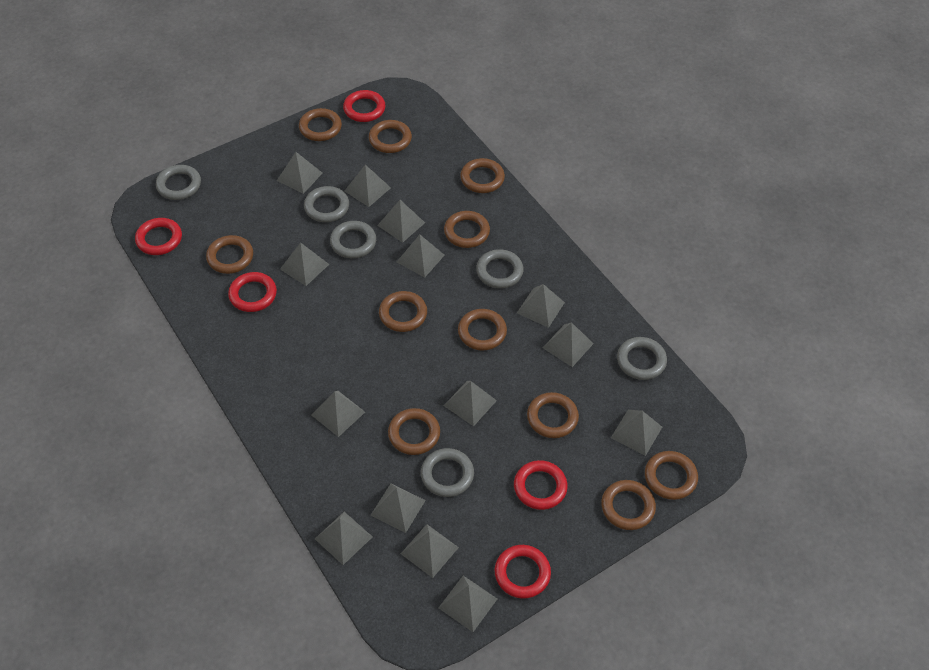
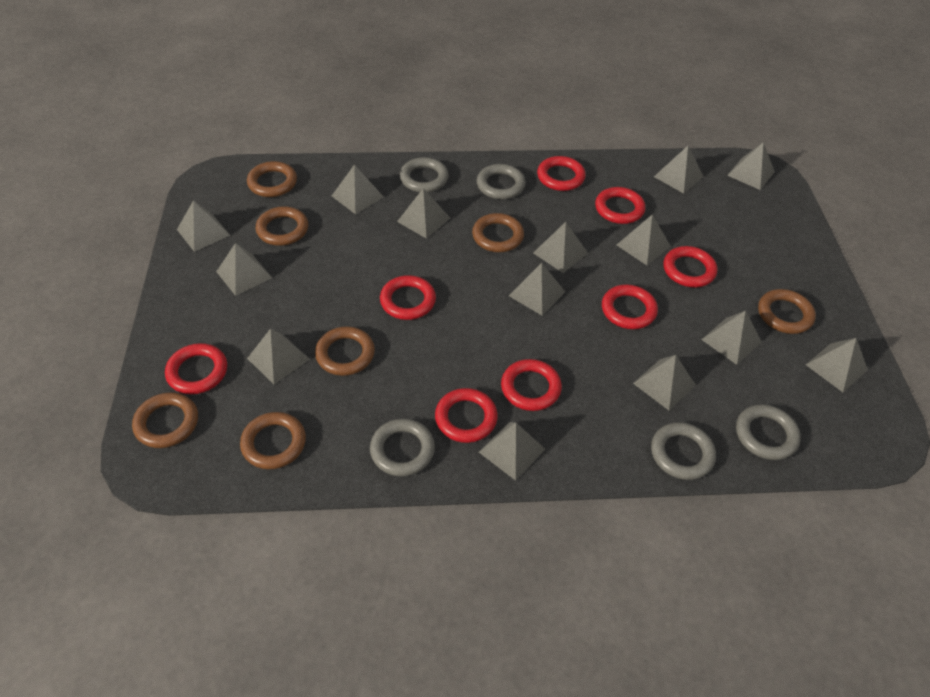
brown ring: 11 -> 7
grey ring: 6 -> 5
red ring: 5 -> 8

